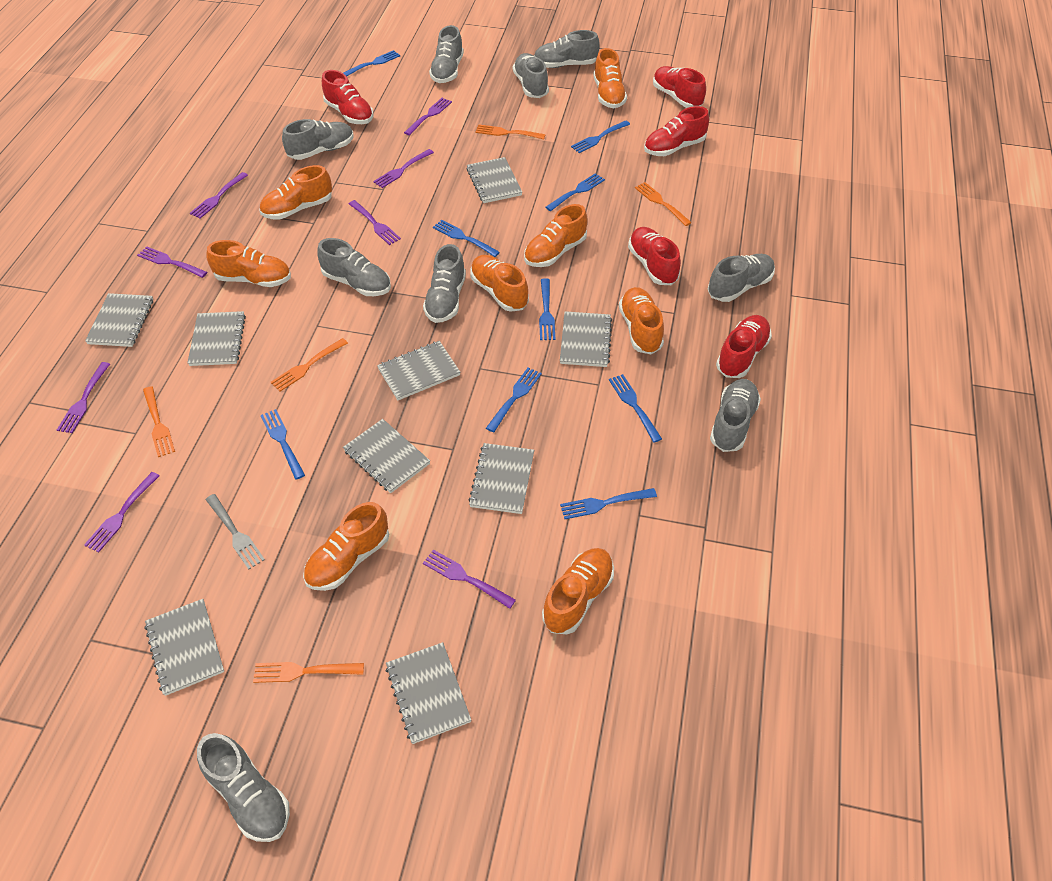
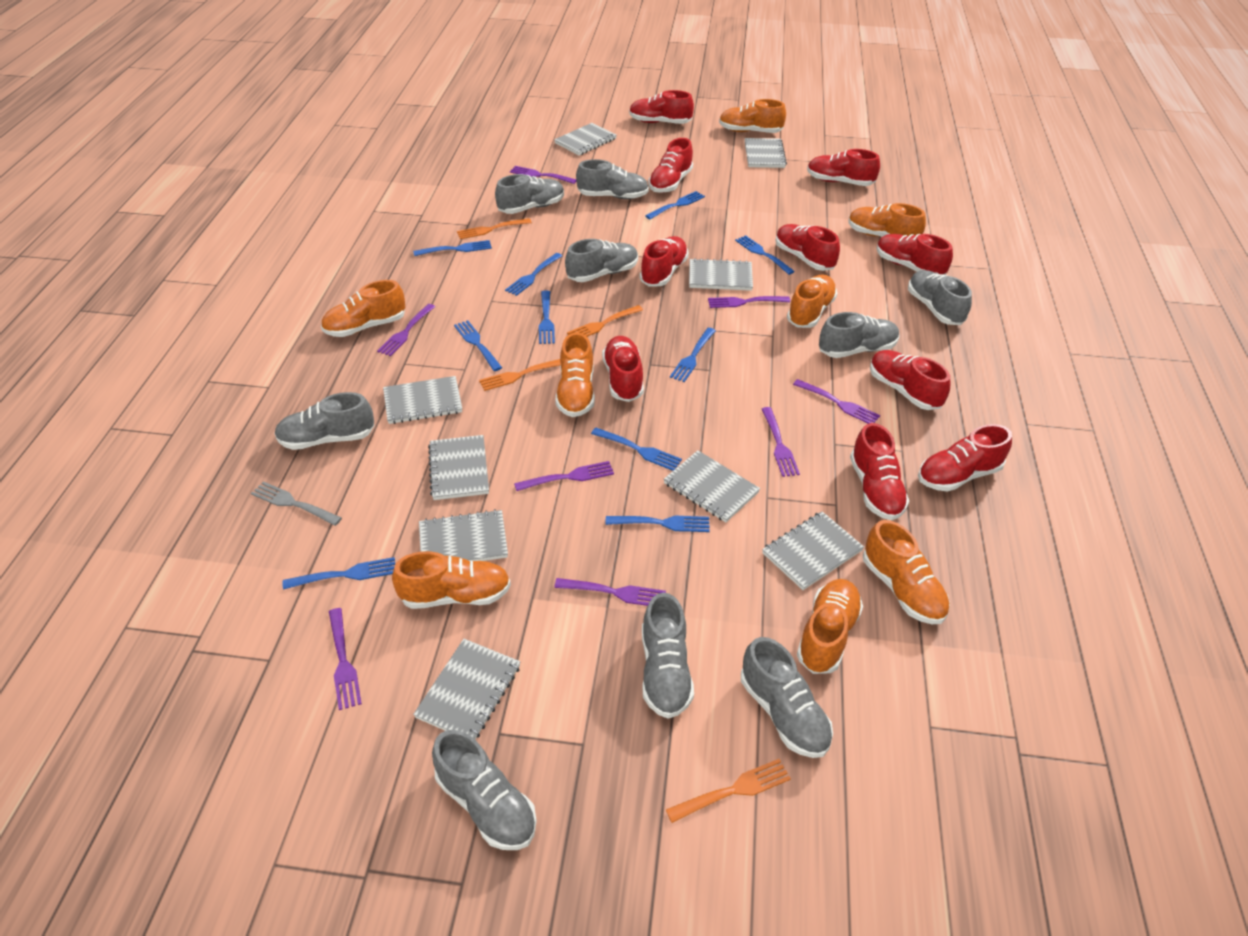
blue fork: 9 -> 10
orange fork: 5 -> 4
red shoe: 5 -> 10

